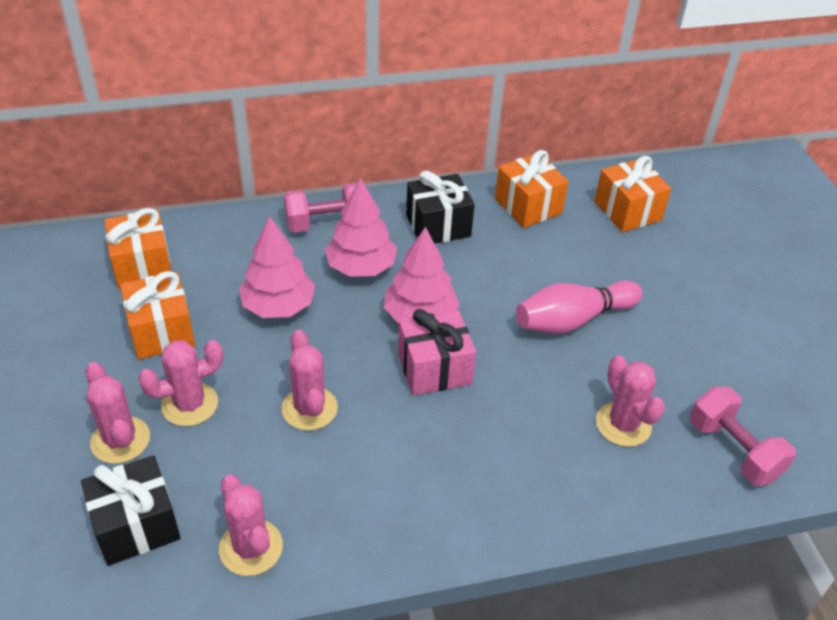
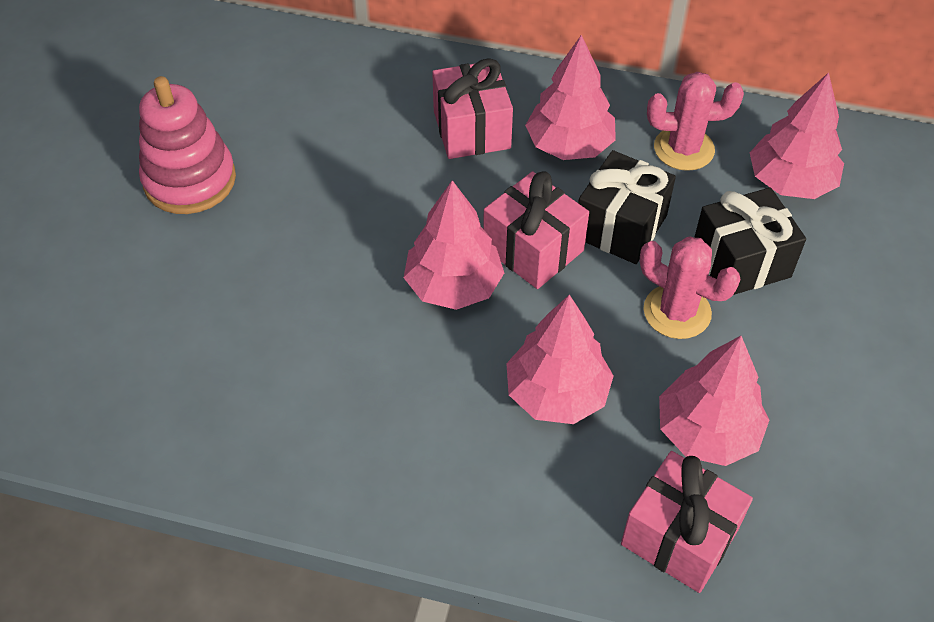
orange gift: 4 -> 0
pink bowling pin: 1 -> 0
pink cactus: 5 -> 2
pink dumbbell: 2 -> 0
pink gift: 1 -> 3
pink stacking toy: 0 -> 1
pink tree: 3 -> 5

